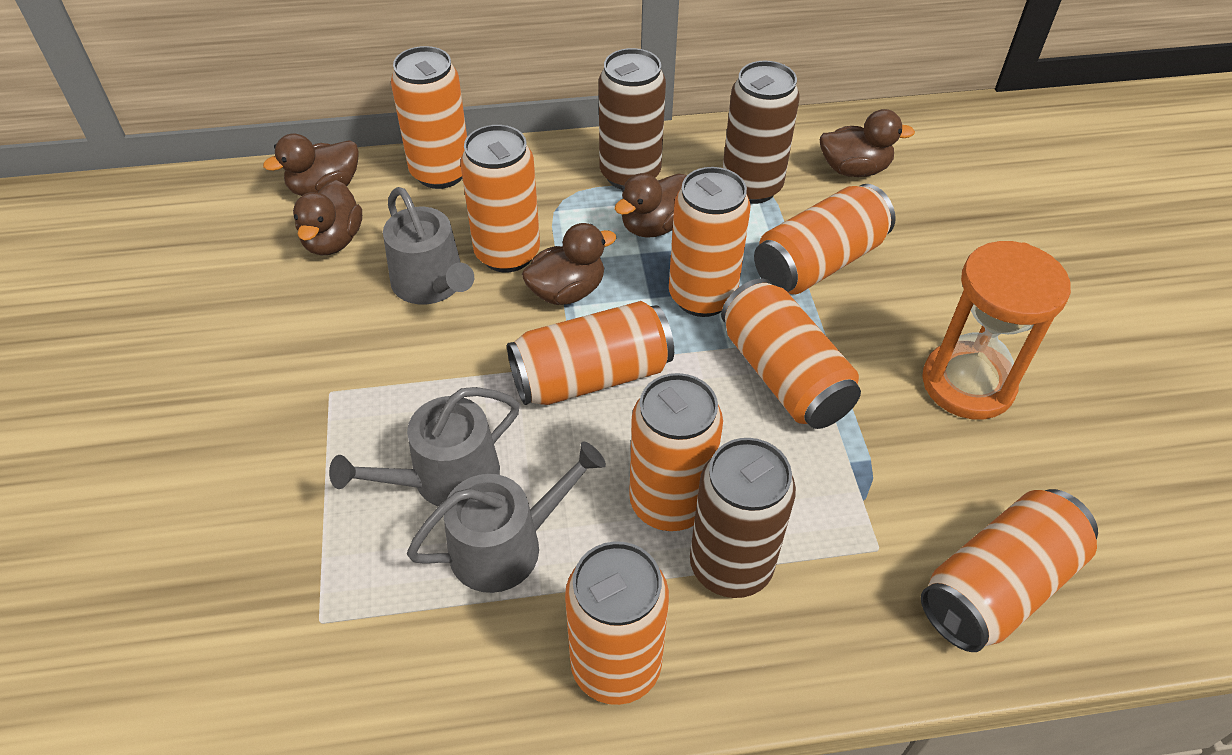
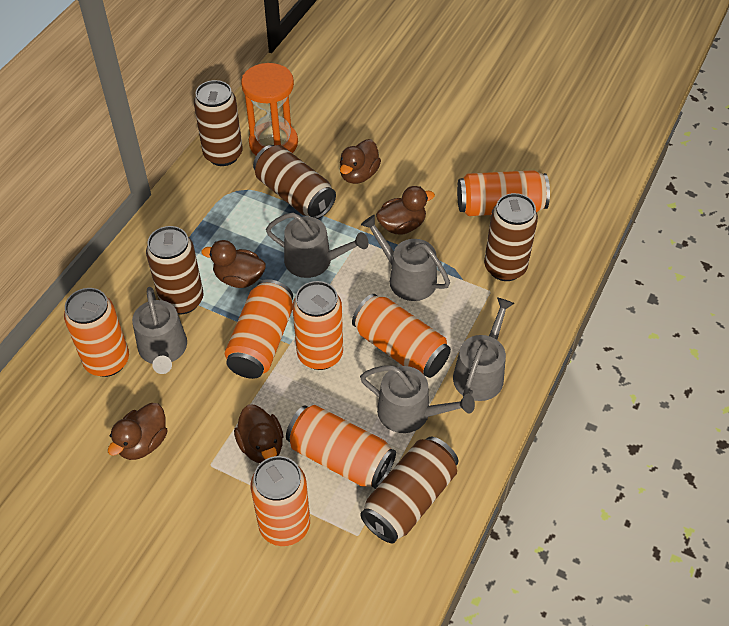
brown can: 3 -> 5
grey watering can: 3 -> 5
orange can: 9 -> 7

